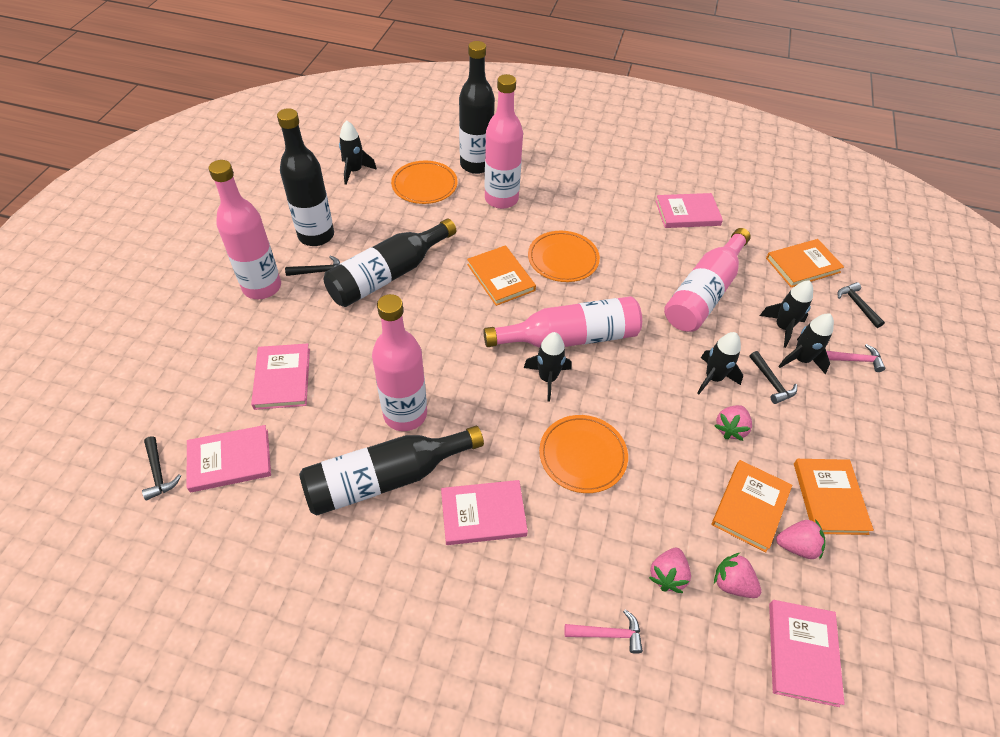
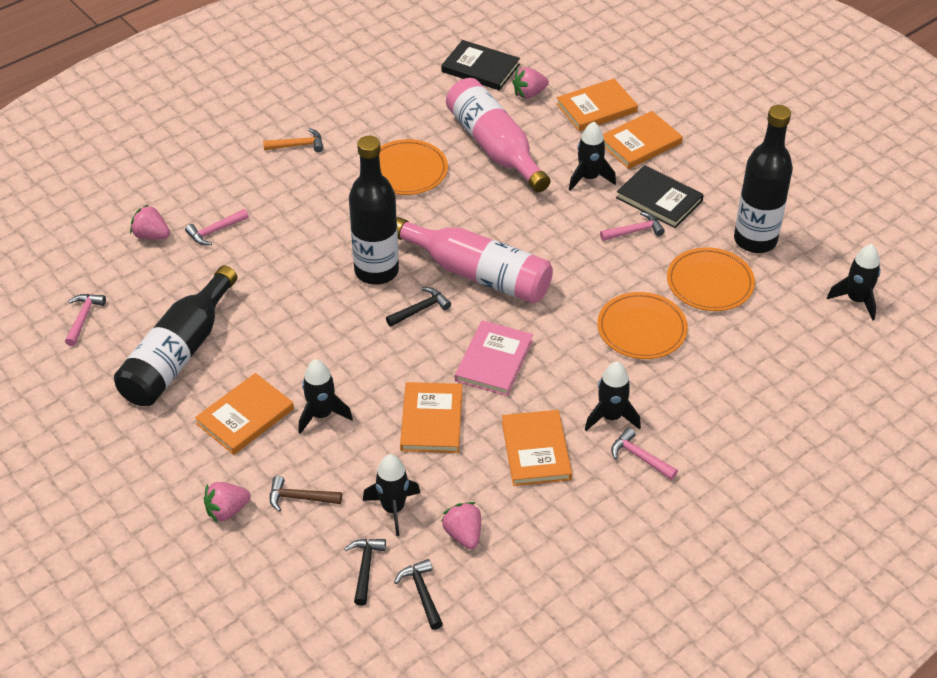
black book: 0 -> 2
black bottle: 4 -> 3
black hammer: 4 -> 3
brown hammer: 0 -> 1
orange book: 4 -> 5
orange hammer: 0 -> 1
pink book: 5 -> 1
pink bottle: 5 -> 2
pink hammer: 2 -> 4

